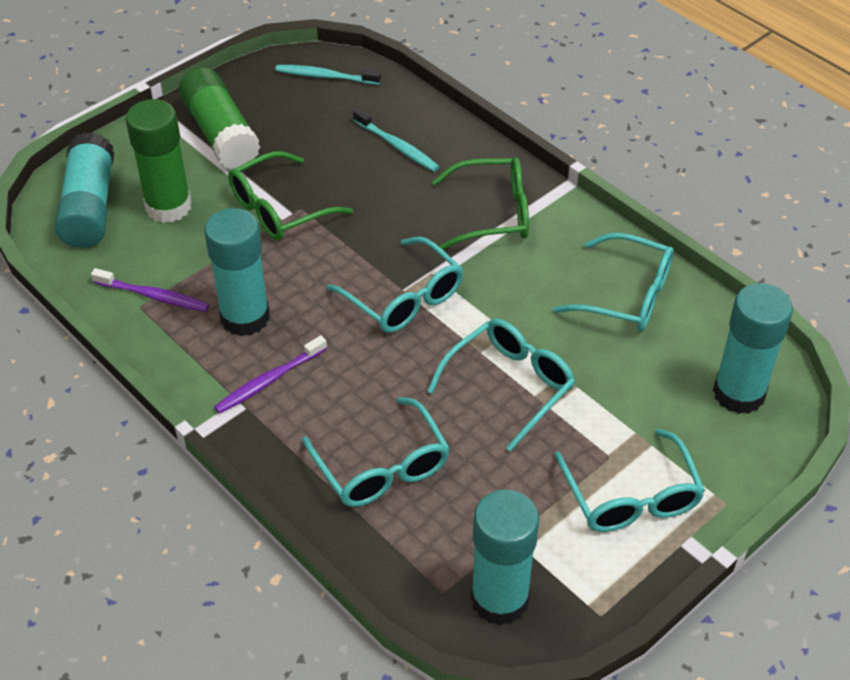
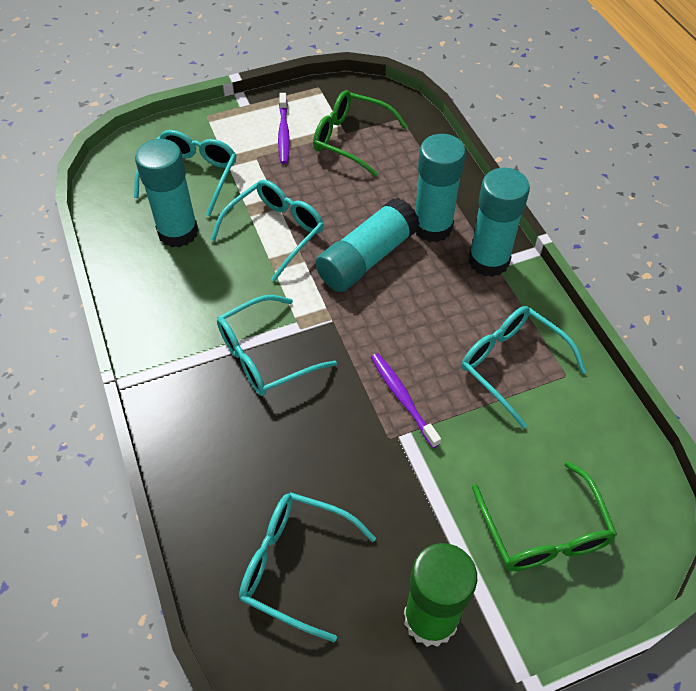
green glue stick: 2 -> 1
turquoise toothbrush: 2 -> 0

